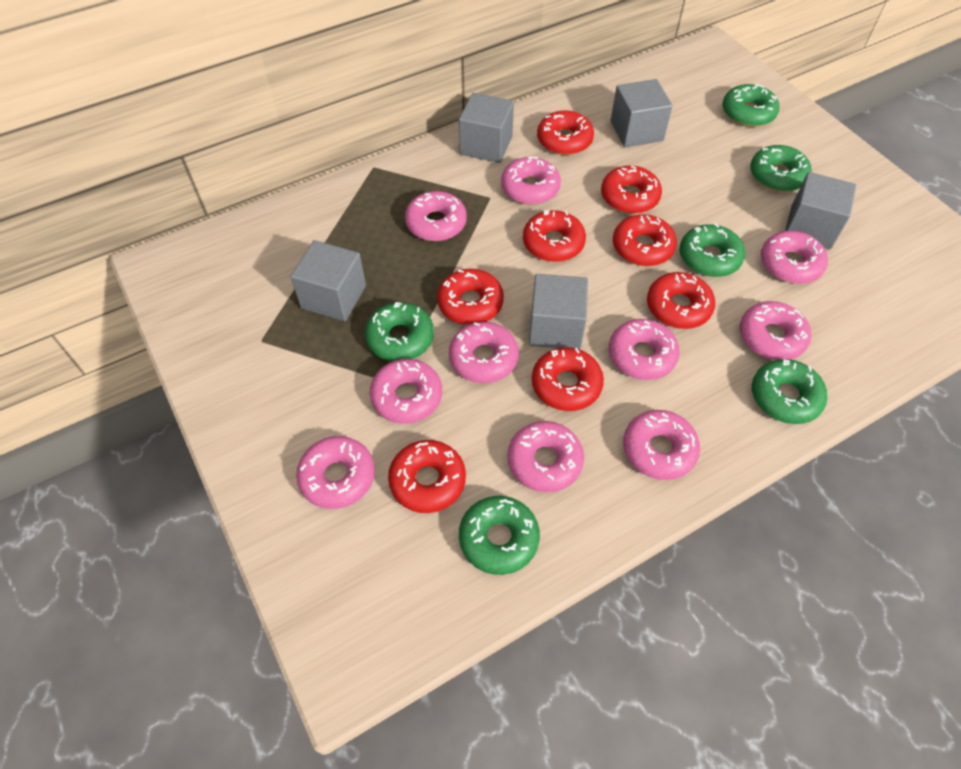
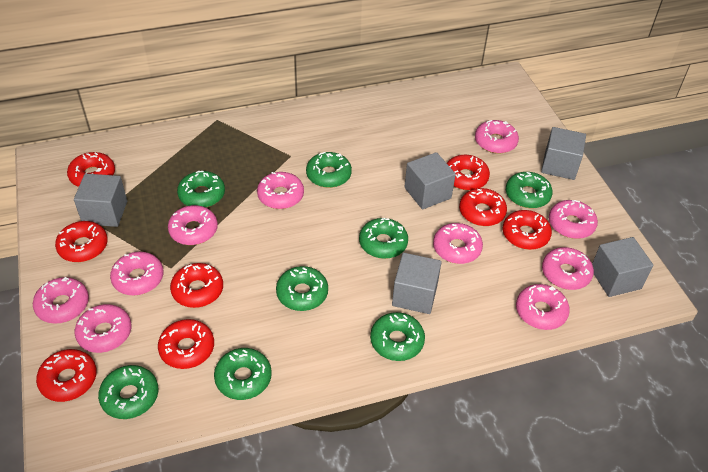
green donut: 6 -> 8

